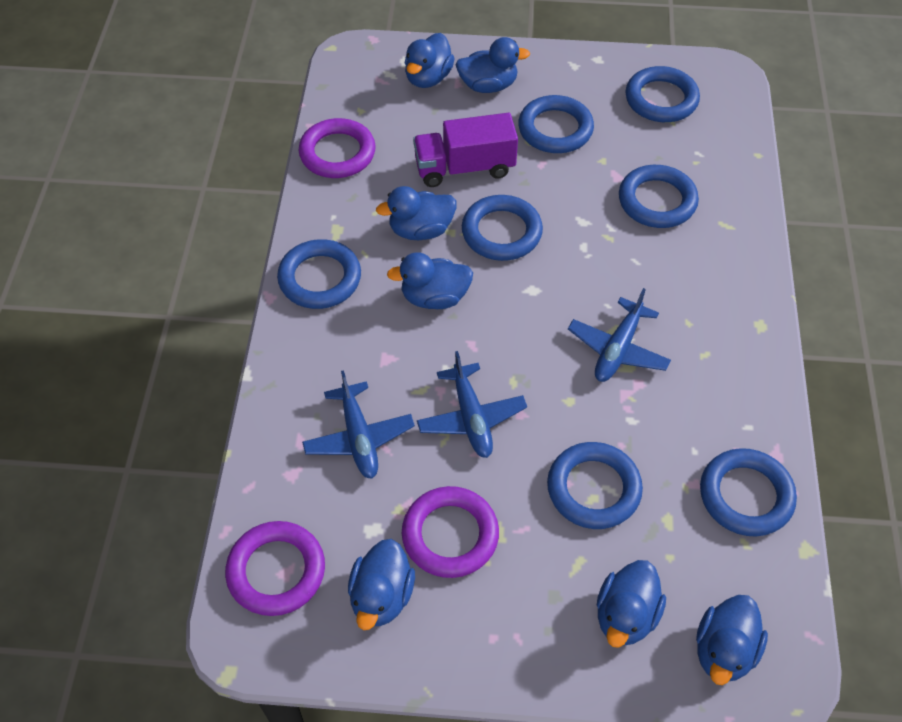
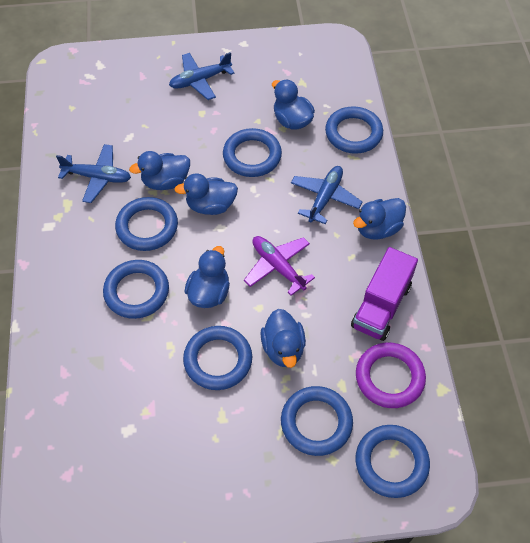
blue duck: 7 -> 6
purple plane: 0 -> 1
purple ring: 3 -> 1

